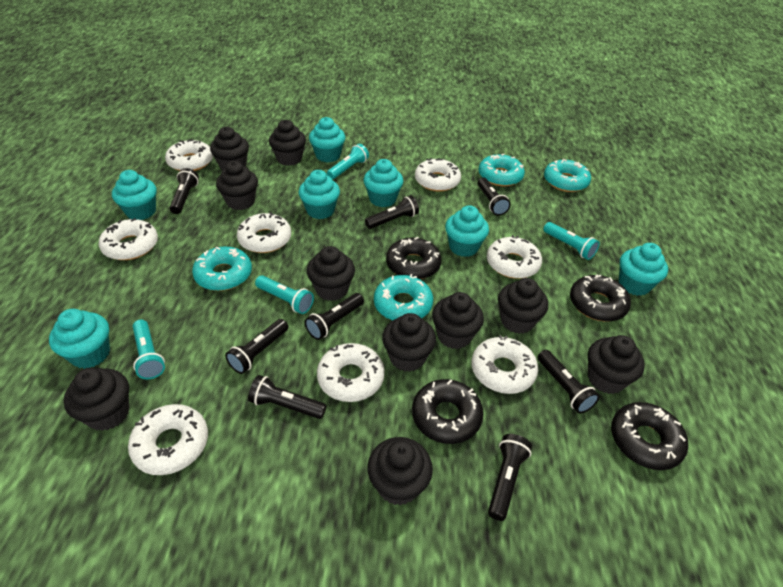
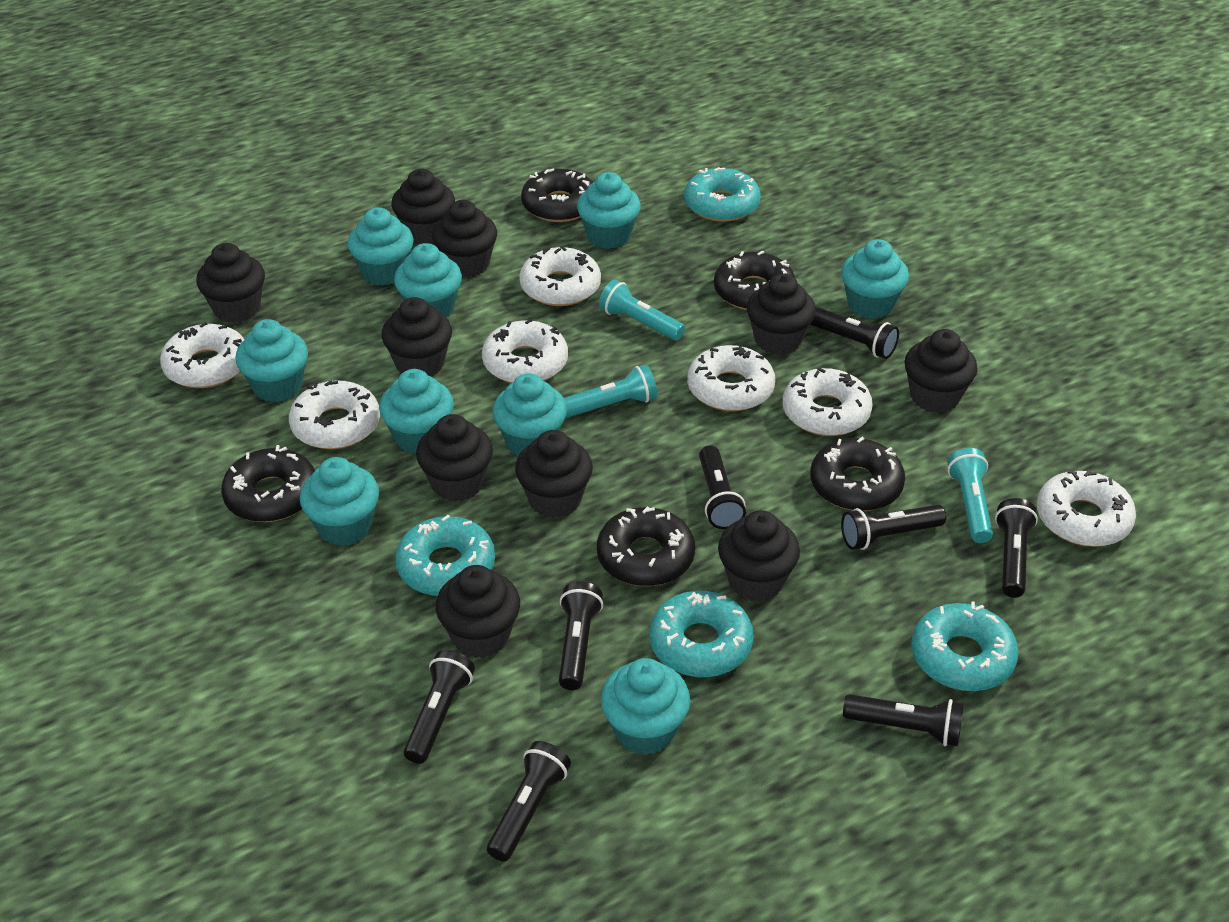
black donut: 4 -> 5
turquoise cupcake: 7 -> 9
turquoise flashlight: 4 -> 3
white donut: 8 -> 7

